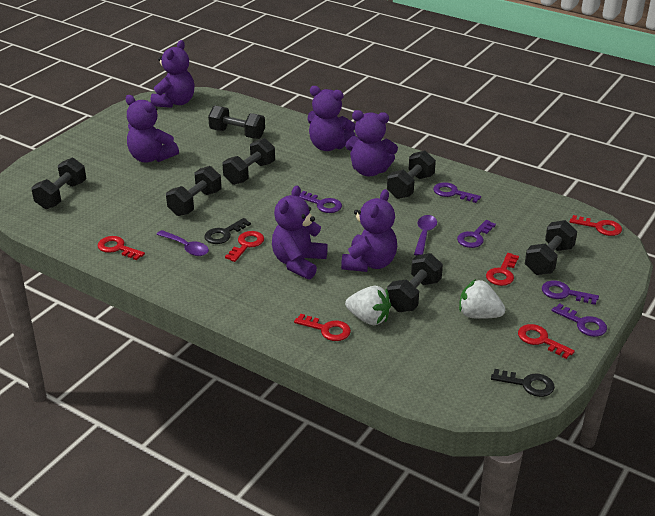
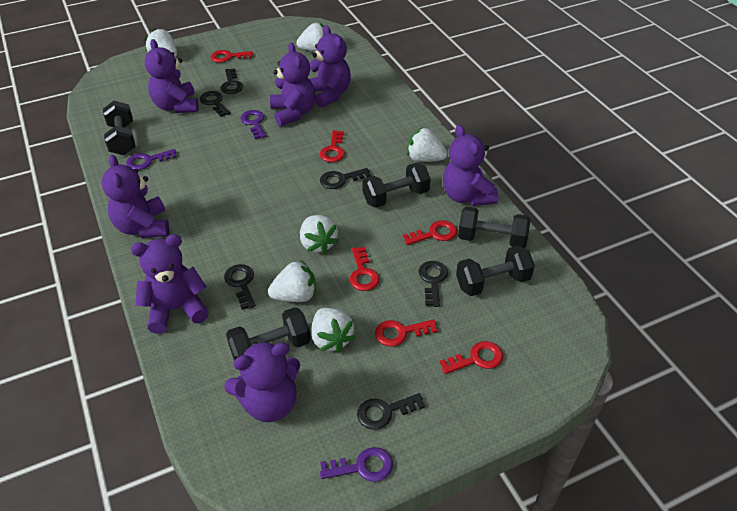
black dumbbell: 7 -> 5
black key: 2 -> 6
purple key: 5 -> 3
purple spoon: 2 -> 0
purple teddy bear: 6 -> 7
white strawberry: 2 -> 6

